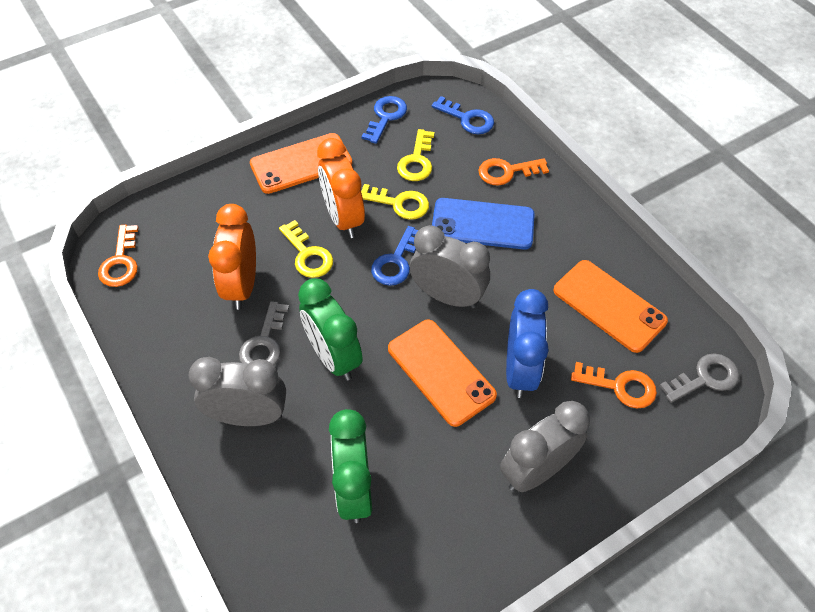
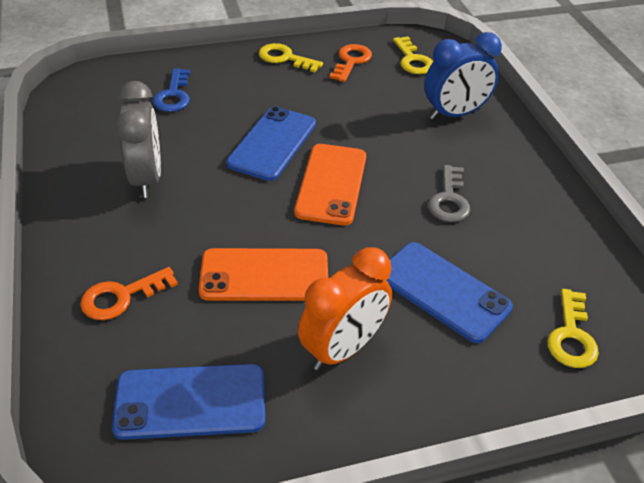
blue key: 3 -> 1
blue phone: 1 -> 3
green clock: 2 -> 0
grey clock: 3 -> 1
grey key: 2 -> 1
orange clock: 2 -> 1
orange key: 3 -> 2
orange phone: 3 -> 2

